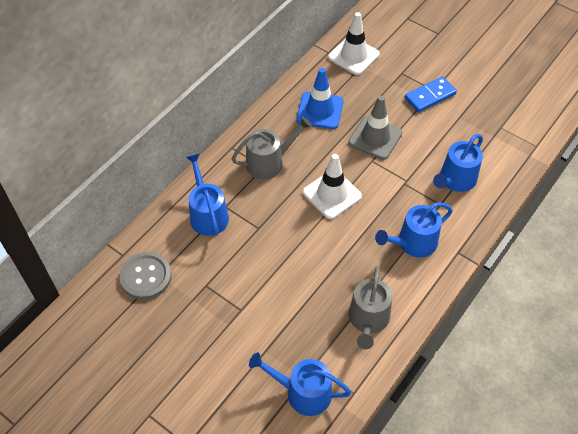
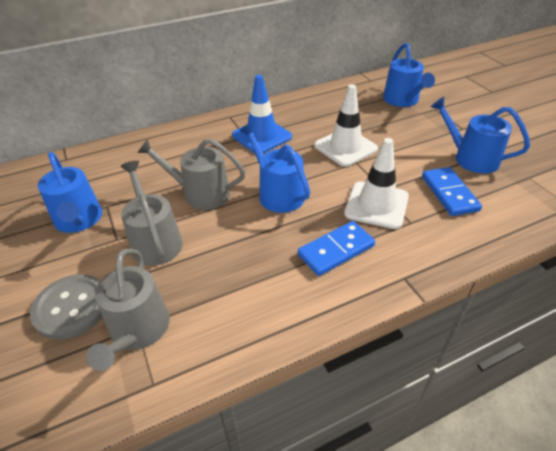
blue domino: 1 -> 2
grey traffic cone: 1 -> 0
grey watering can: 2 -> 3

